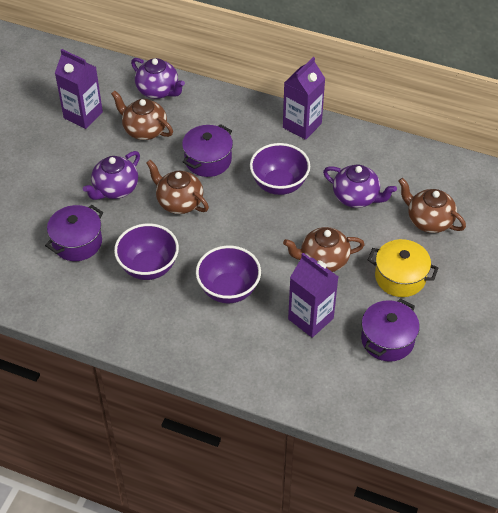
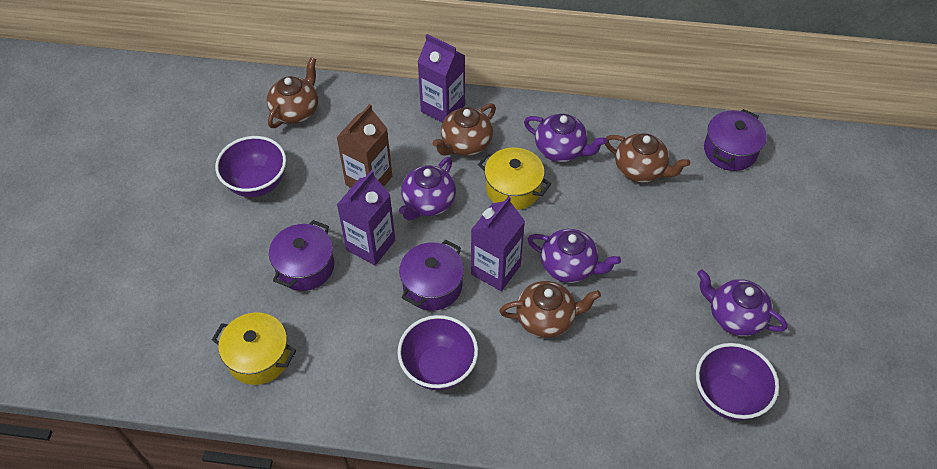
brown carton: 0 -> 1
purple teapot: 3 -> 4
yellow pot: 1 -> 2

